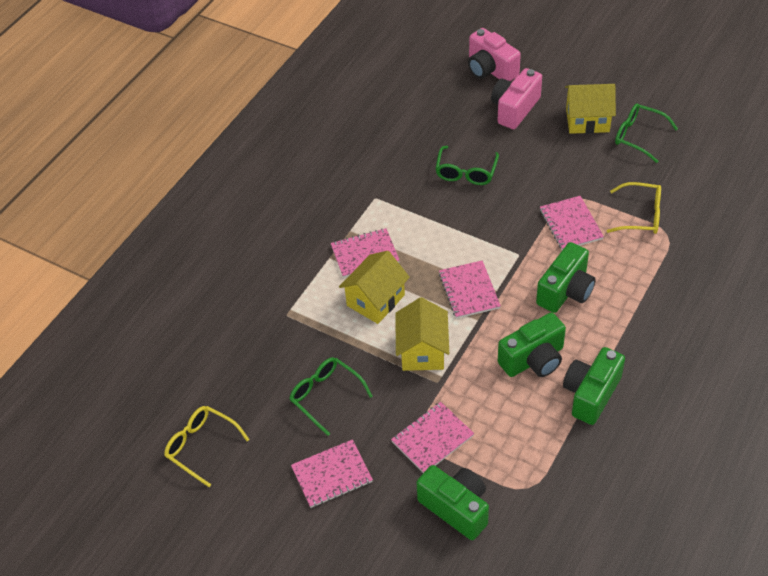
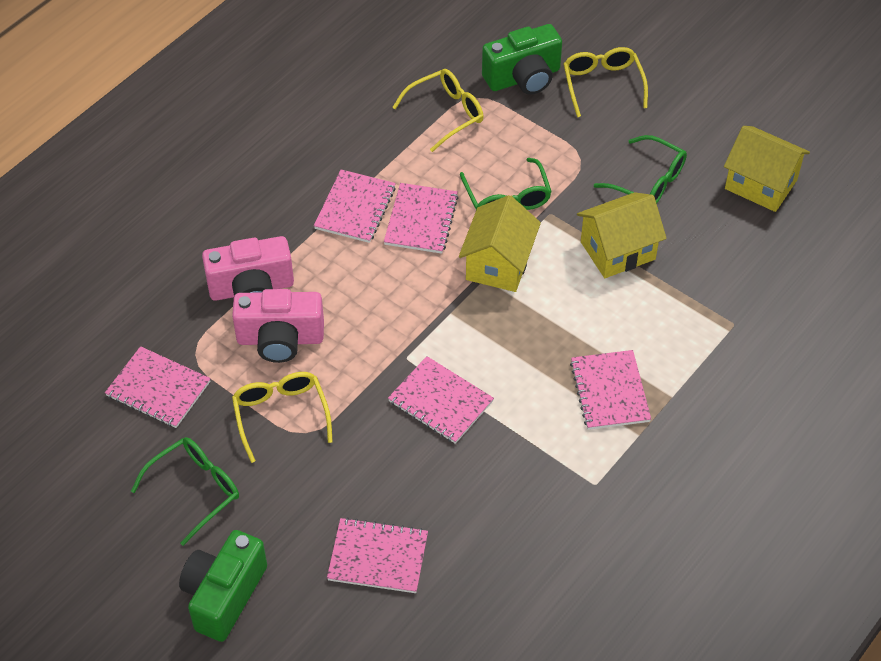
green camera: 4 -> 2
pink notebook: 5 -> 6
yellow glasses: 2 -> 3

